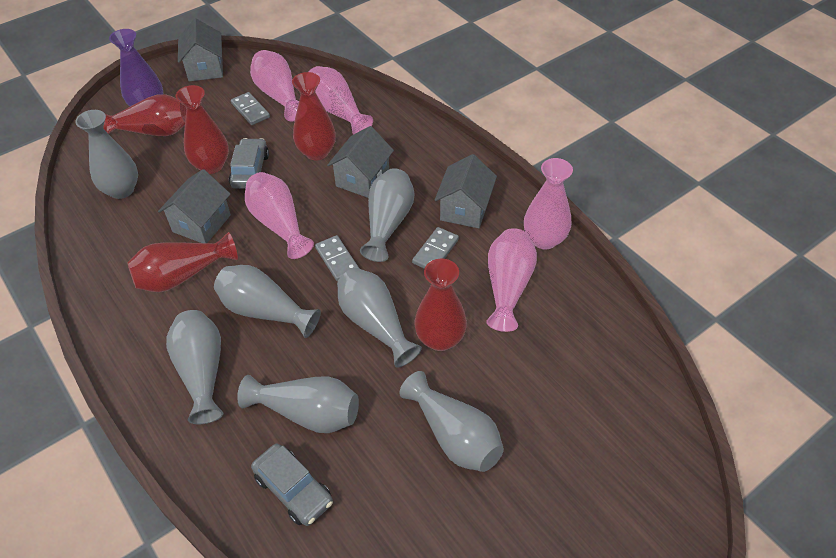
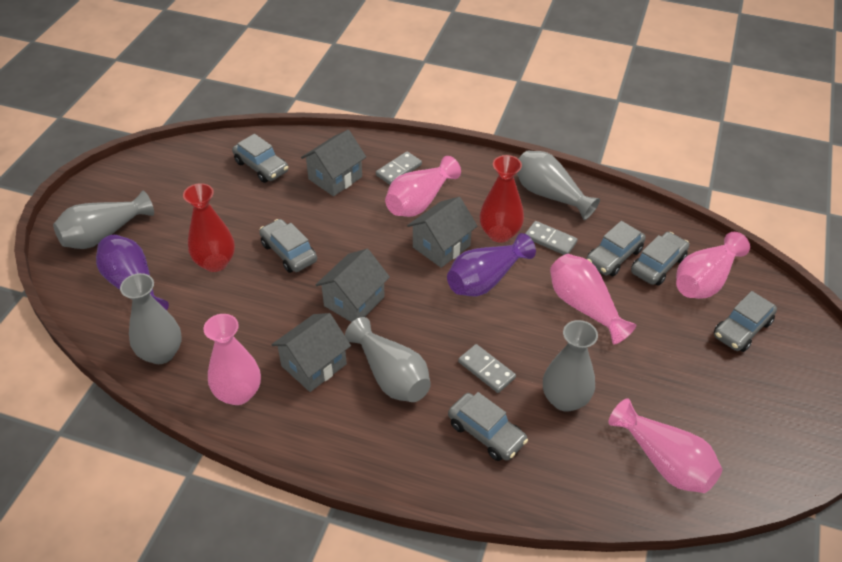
grey car: 2 -> 6
grey vase: 7 -> 5
purple vase: 1 -> 2
red vase: 5 -> 2

